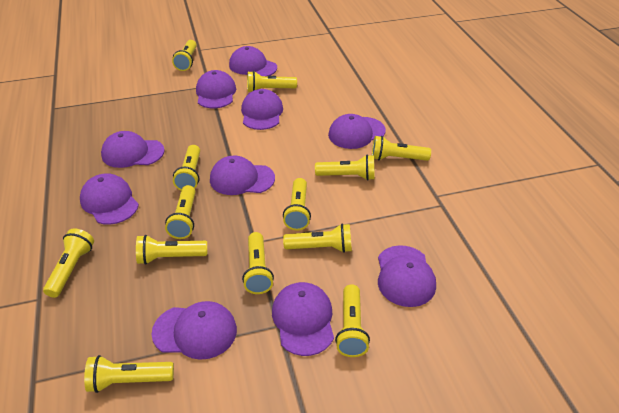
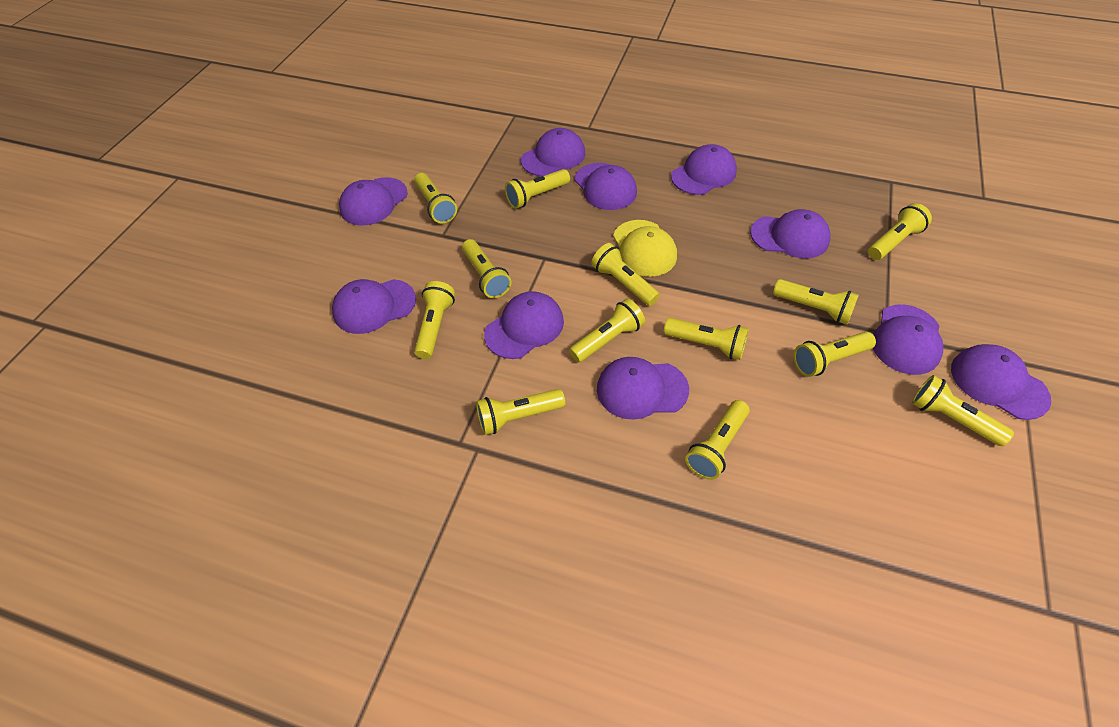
yellow cap: 0 -> 1

